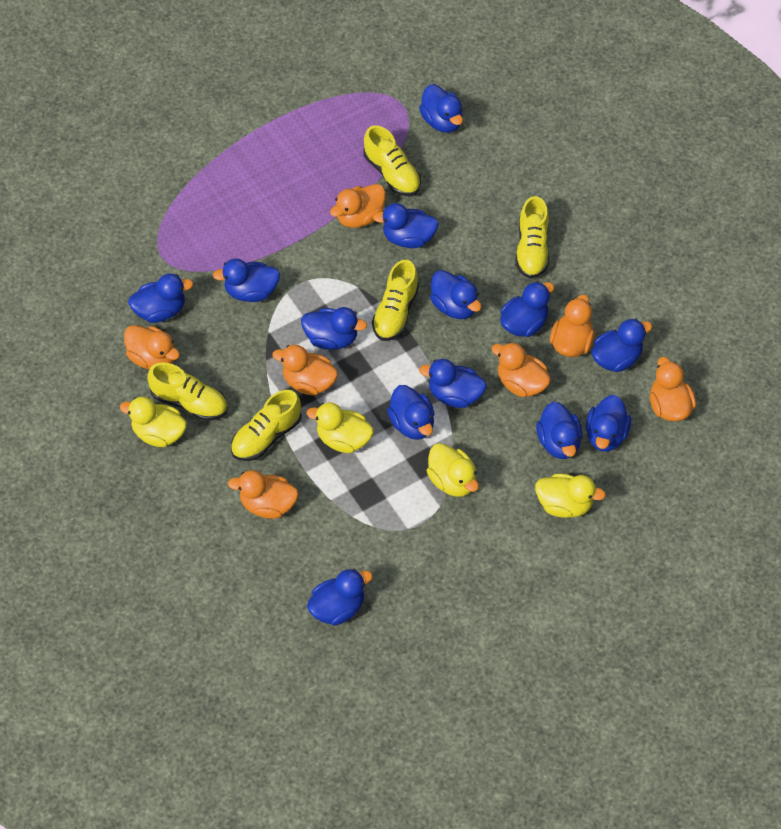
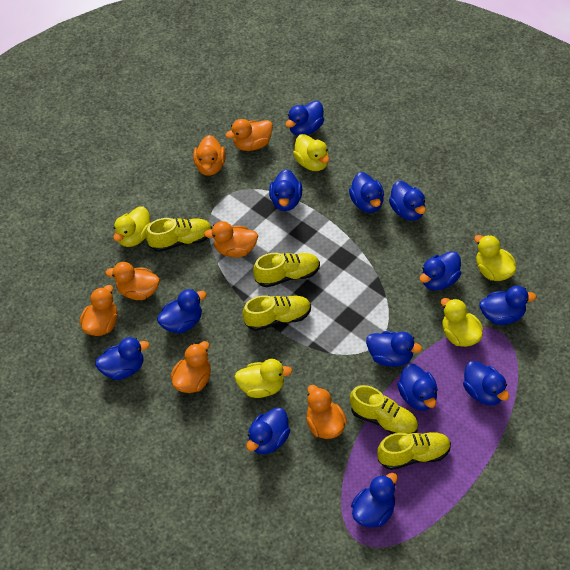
yellow duck: 4 -> 5

